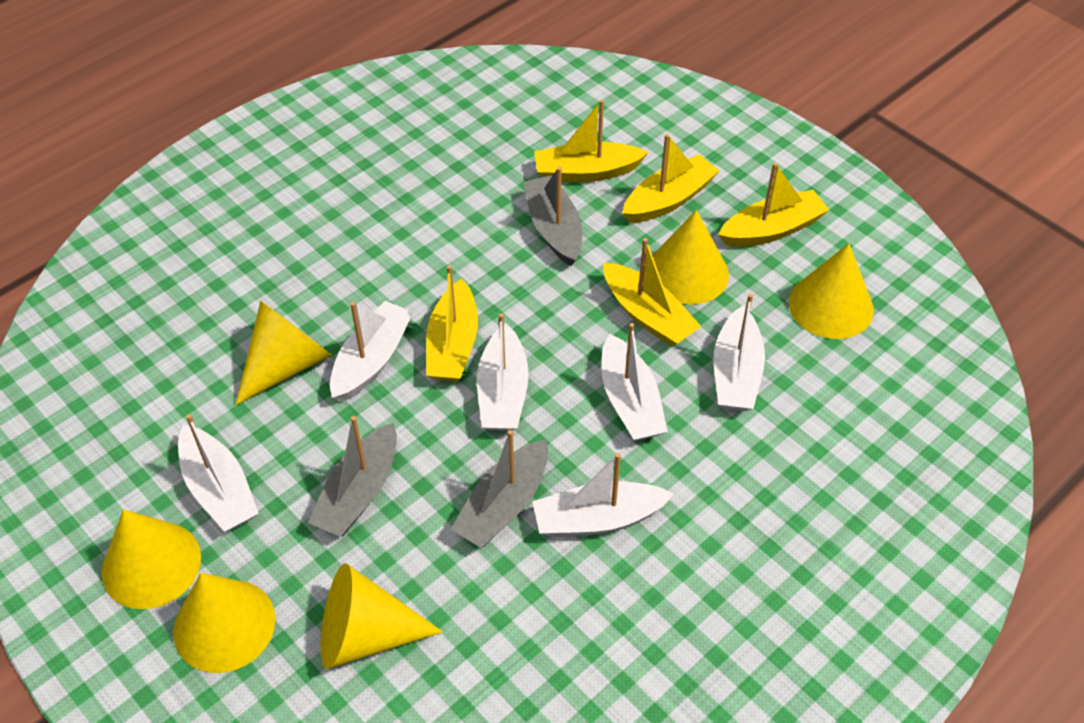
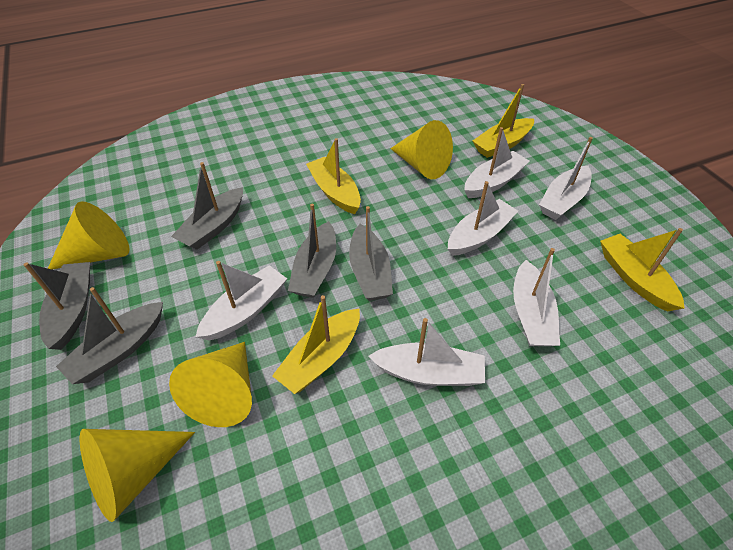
grey boat: 3 -> 5
yellow boat: 5 -> 4
yellow cone: 6 -> 4

